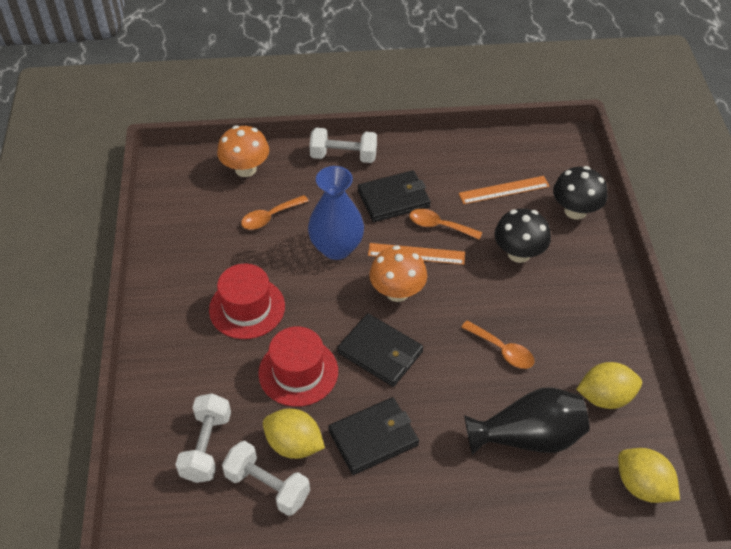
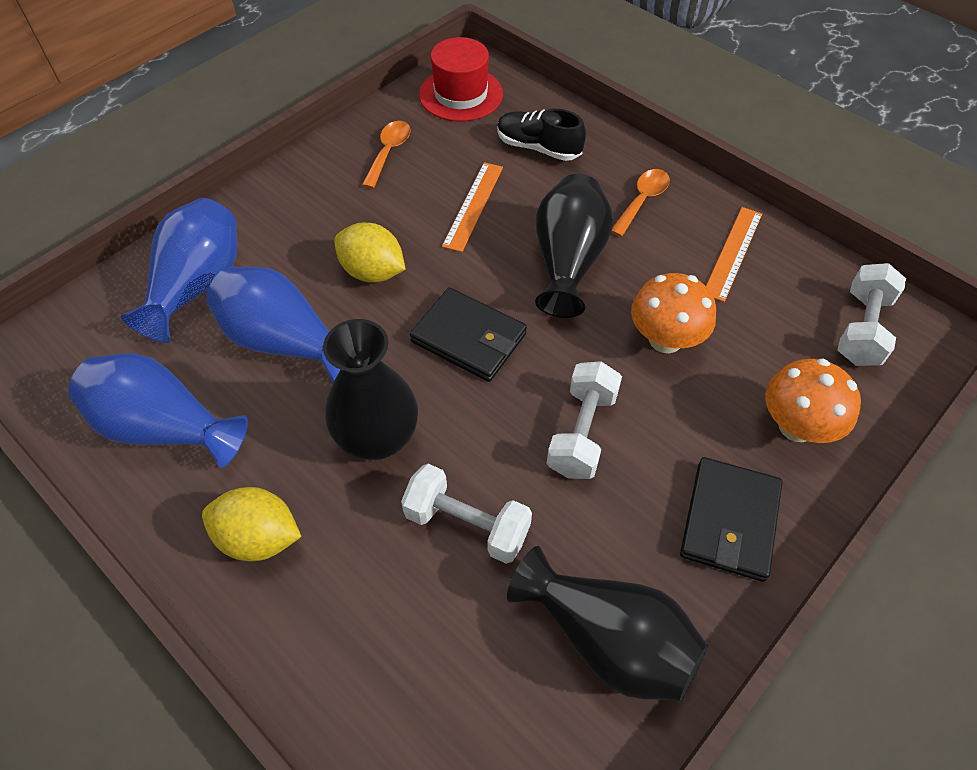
black mushroom: 2 -> 0
black shoe: 0 -> 1
black vase: 1 -> 3
black wallet: 3 -> 2
blue vase: 1 -> 3
orange spoon: 3 -> 2
red hat: 2 -> 1
yellow lemon: 3 -> 2

